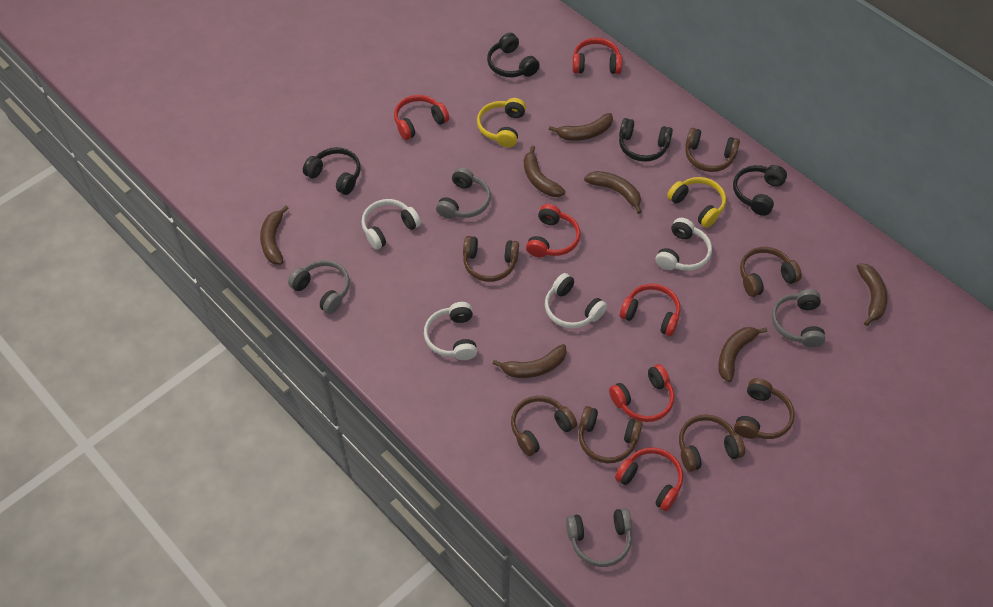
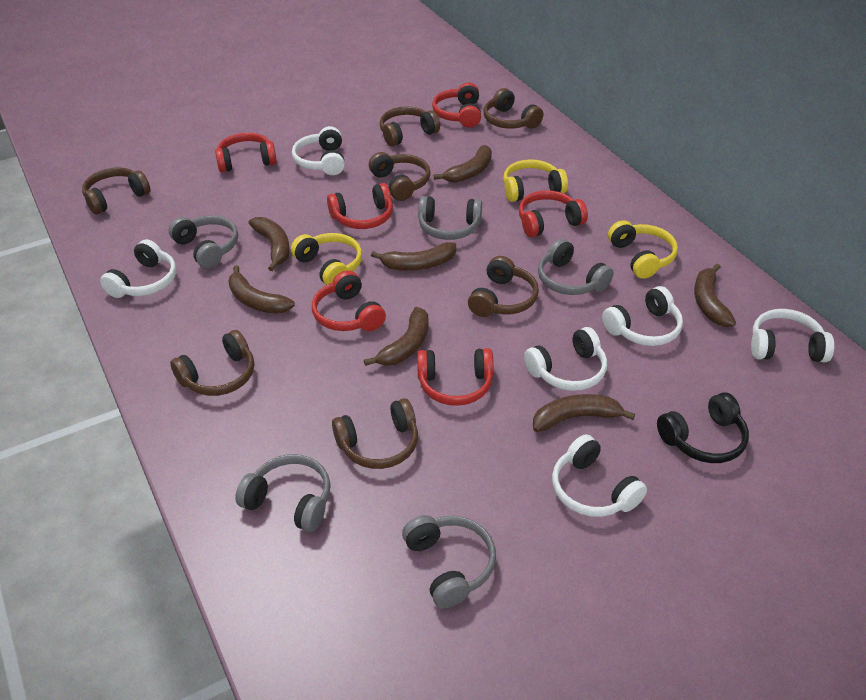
black headphones: 4 -> 1
grey headphones: 4 -> 5
white headphones: 4 -> 6
yellow headphones: 2 -> 3

